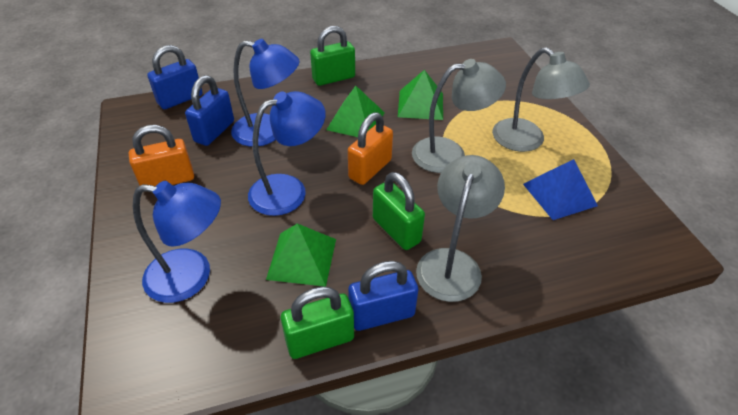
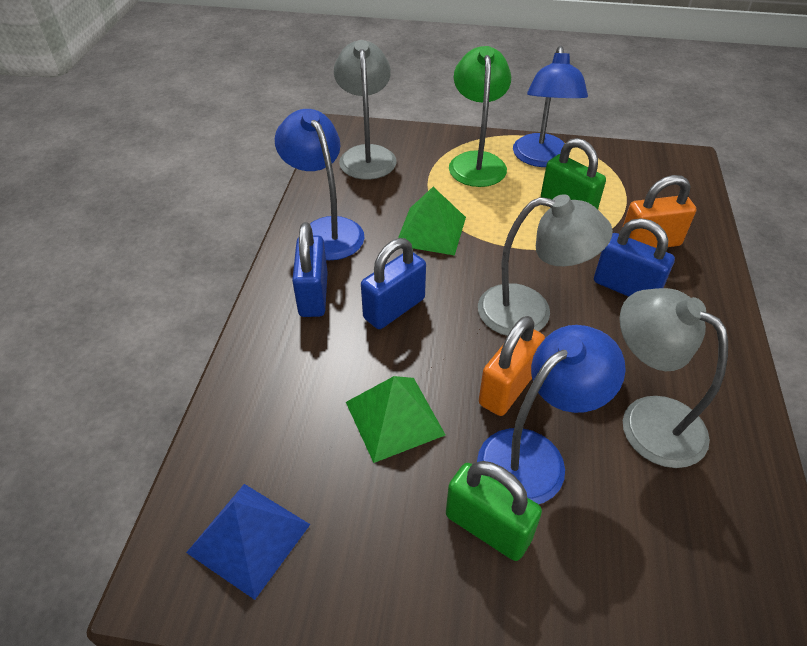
green lamp: 0 -> 1
green padlock: 3 -> 2
green pyramid: 3 -> 2

